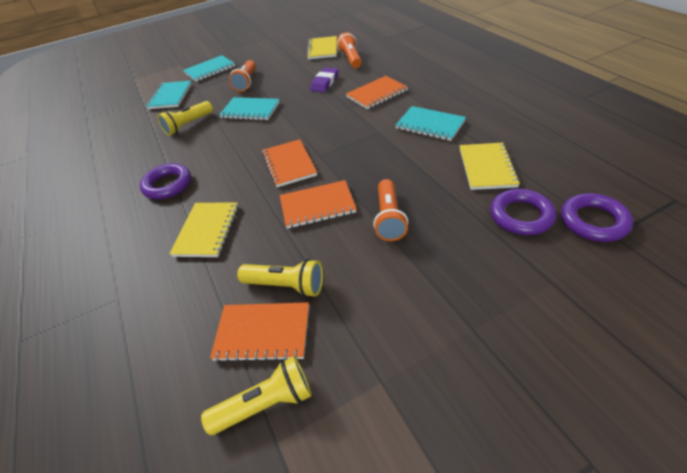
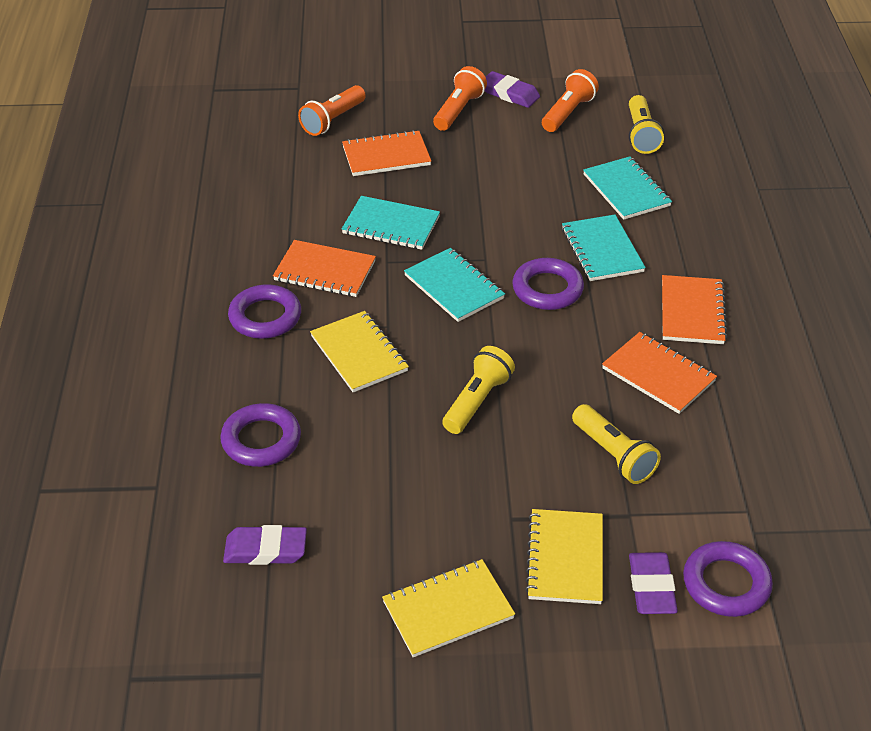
purple eraser: 1 -> 3
purple ring: 3 -> 4

